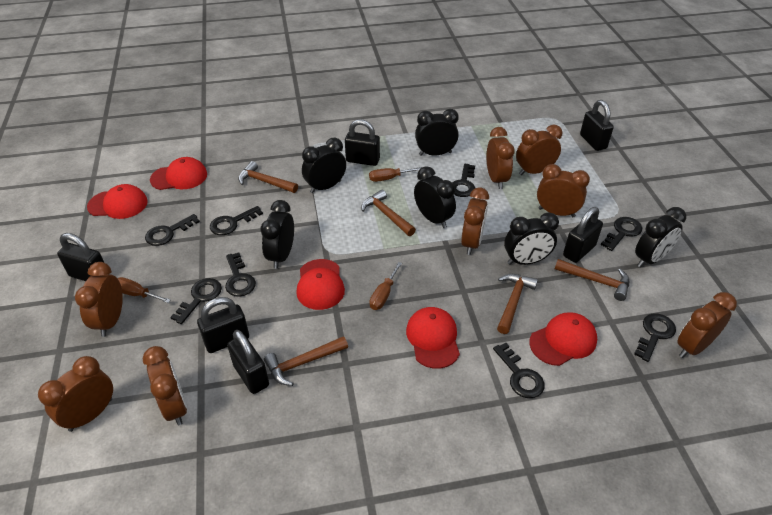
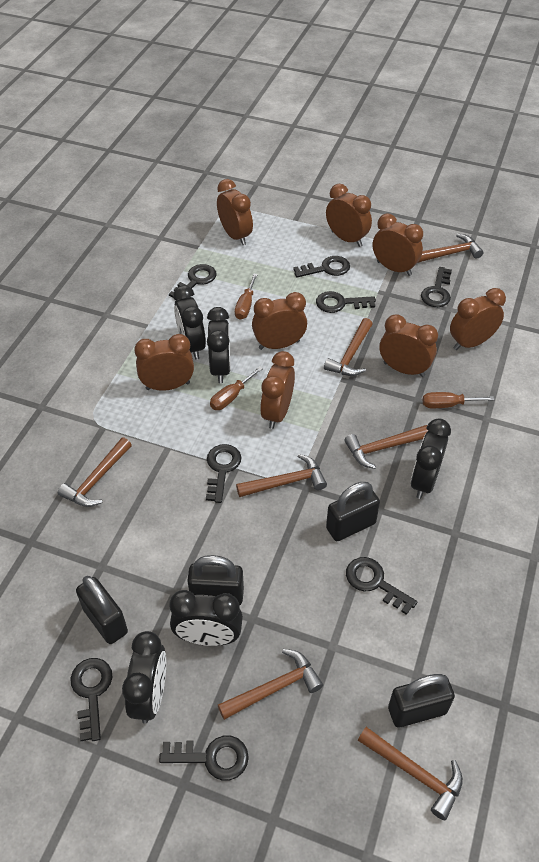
black clock: 6 -> 5
black padlock: 6 -> 4
brown hammer: 5 -> 7
red cap: 5 -> 0

